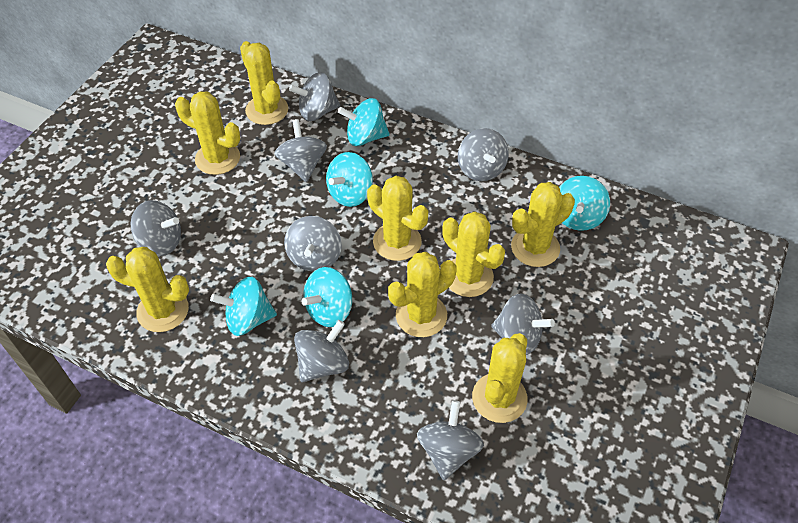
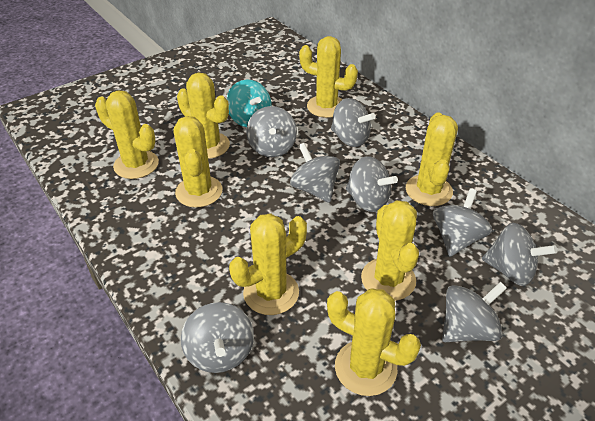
turquoise spinning top: 5 -> 1

